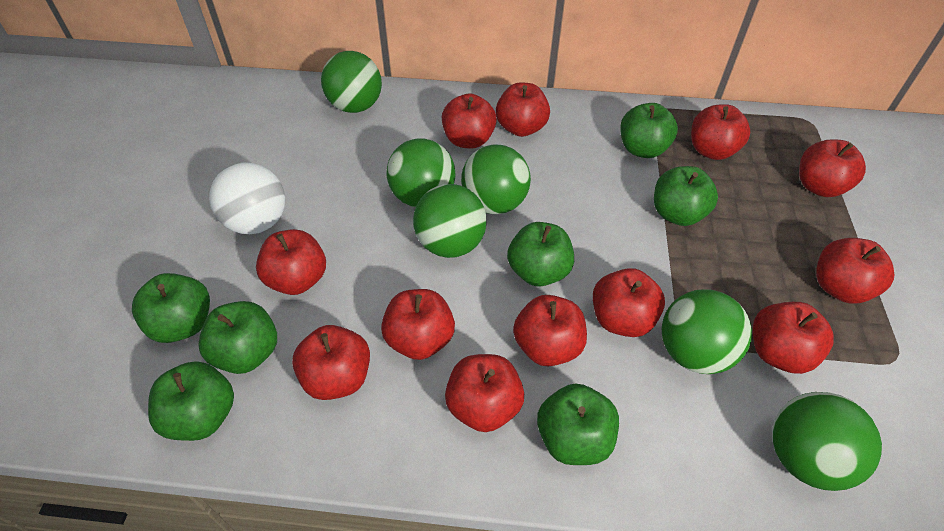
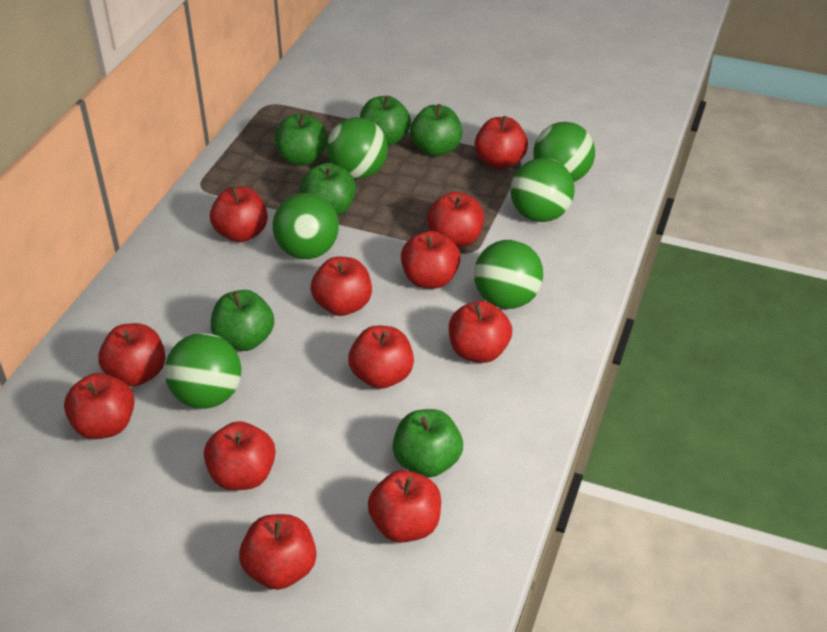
green apple: 7 -> 6
white ball: 1 -> 0

